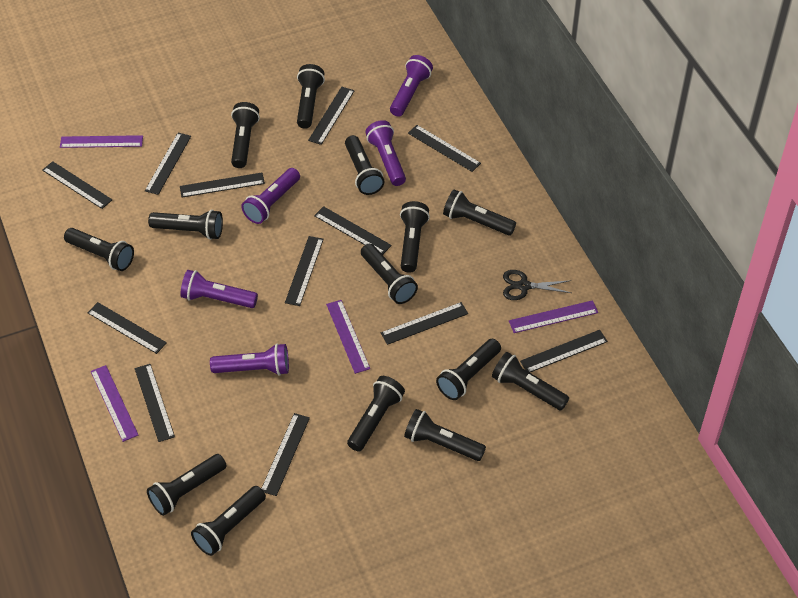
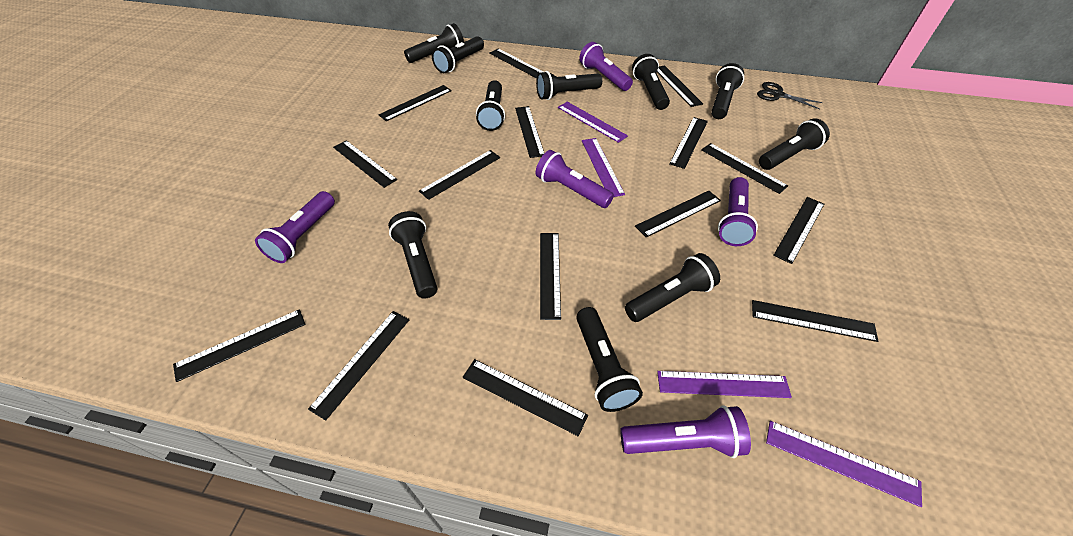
black flashlight: 14 -> 10
black ruler: 12 -> 15

